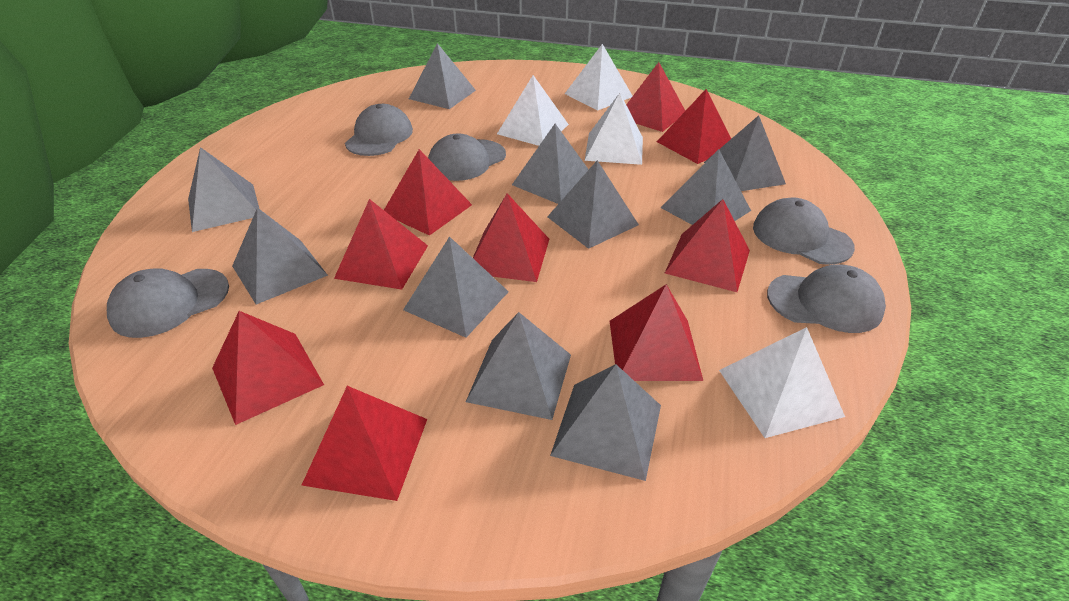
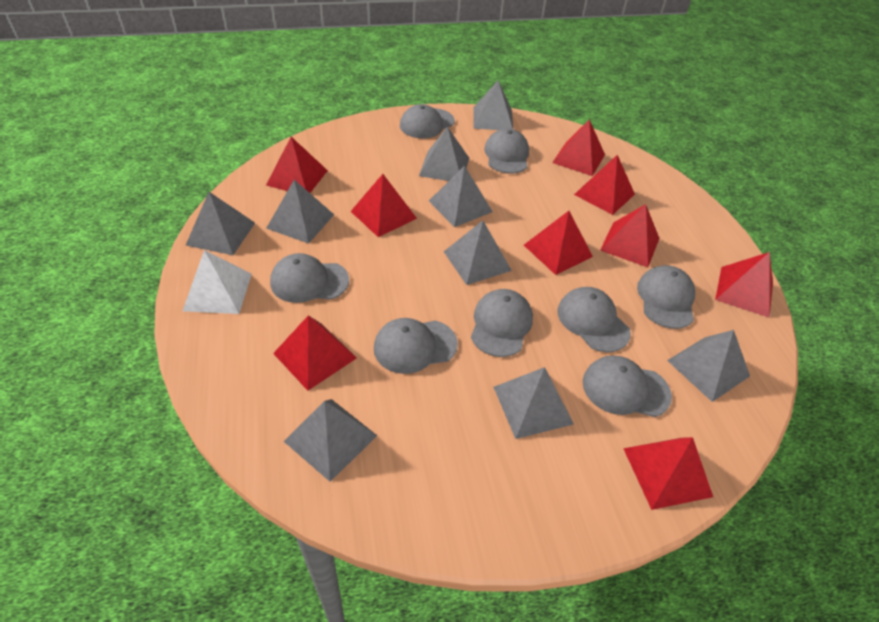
grey cap: 5 -> 8
grey pyramid: 10 -> 9
white pyramid: 4 -> 1

